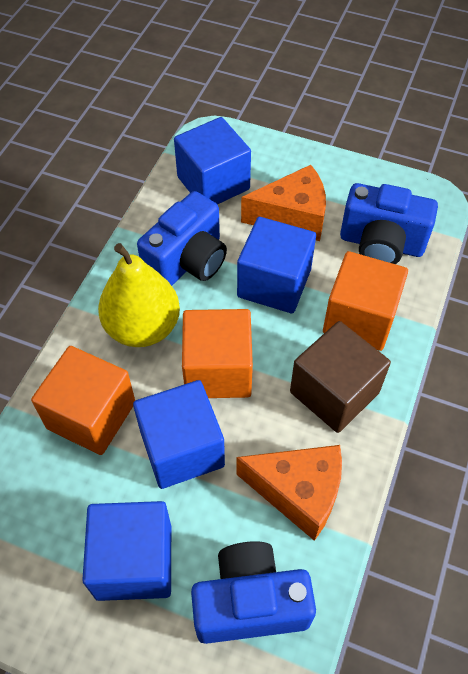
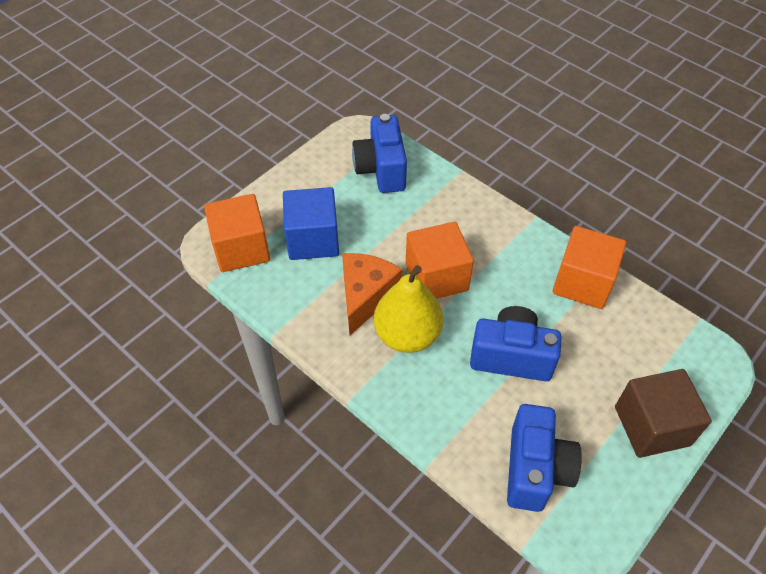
blue cube: 4 -> 1
orange cheese: 2 -> 1

